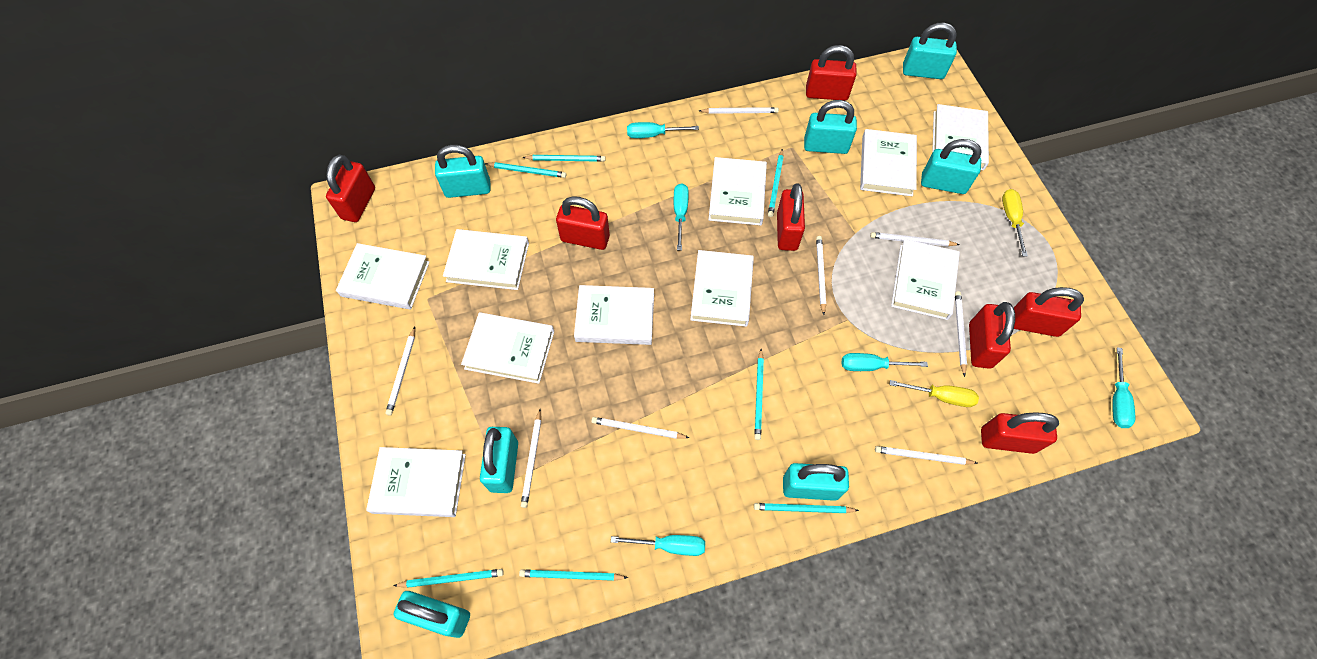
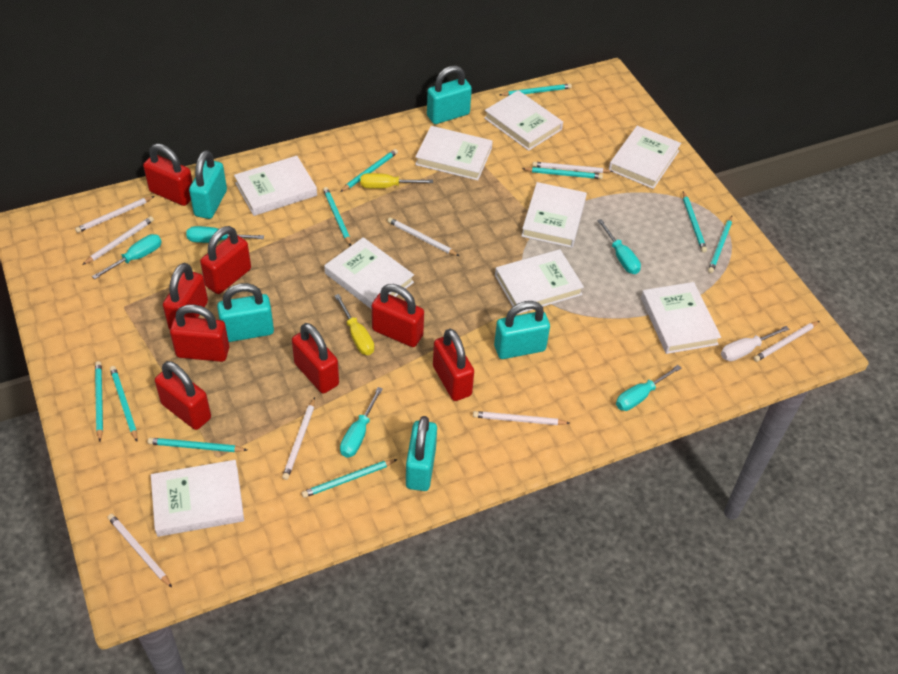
red padlock: 7 -> 8
turquoise padlock: 7 -> 5
turquoise pencil: 7 -> 10
white book: 10 -> 9
white screwdriver: 0 -> 1

